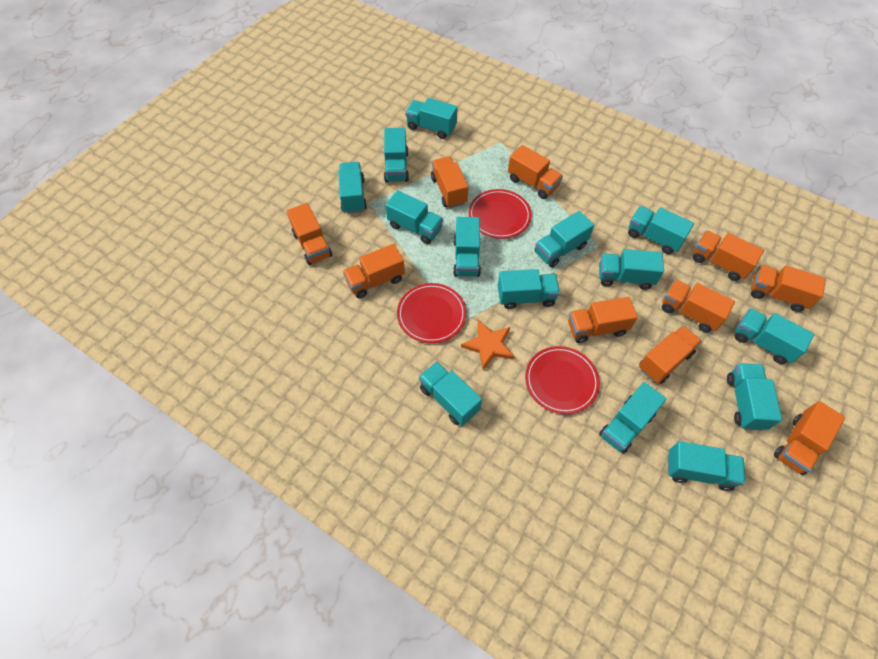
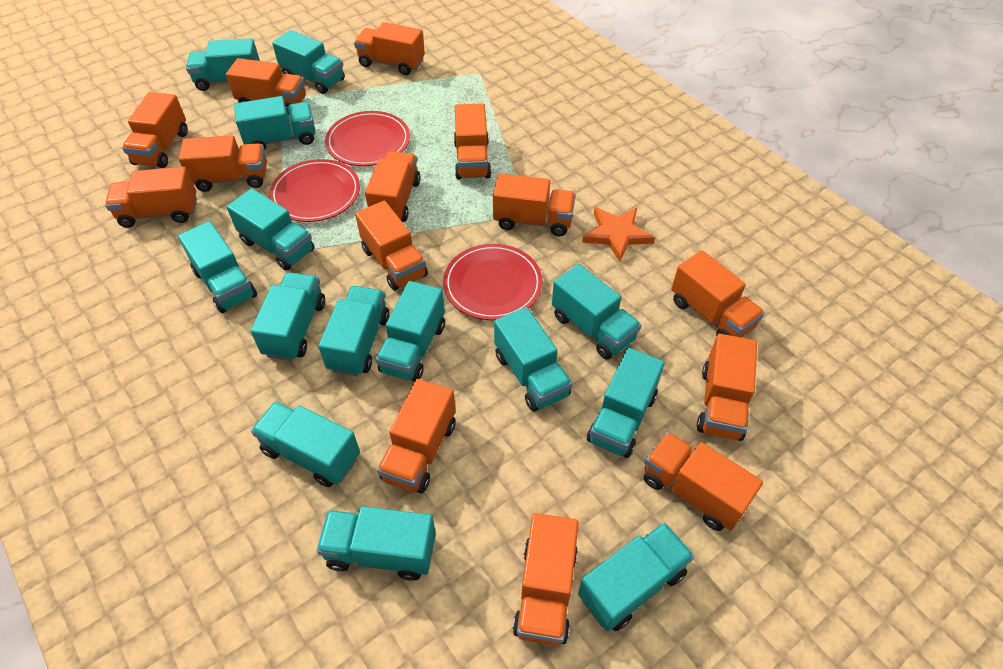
orange truck: 10 -> 14

